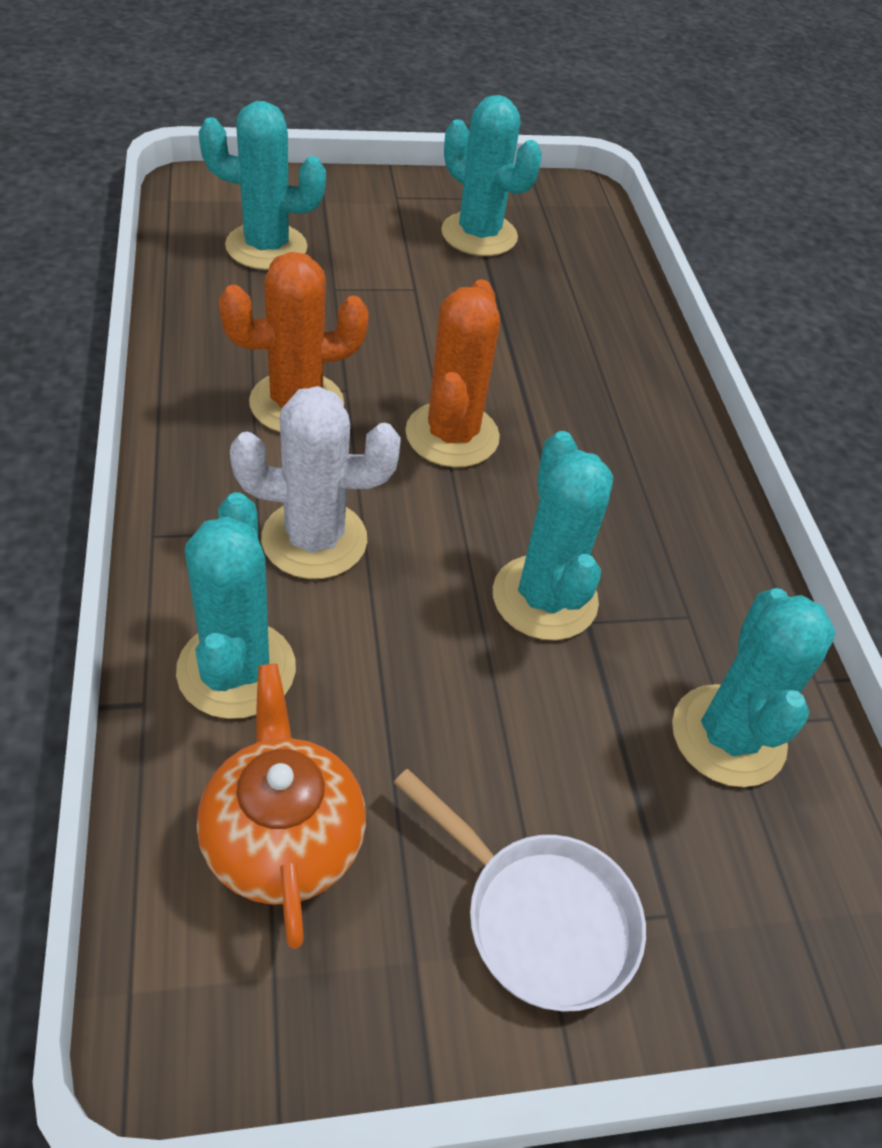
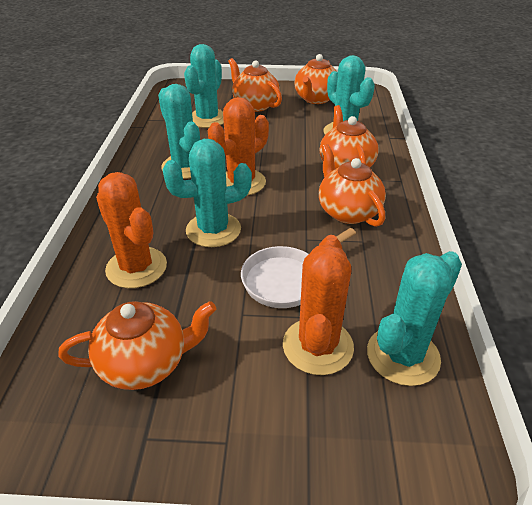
orange cactus: 2 -> 3
orange teapot: 1 -> 5
white cactus: 1 -> 0

